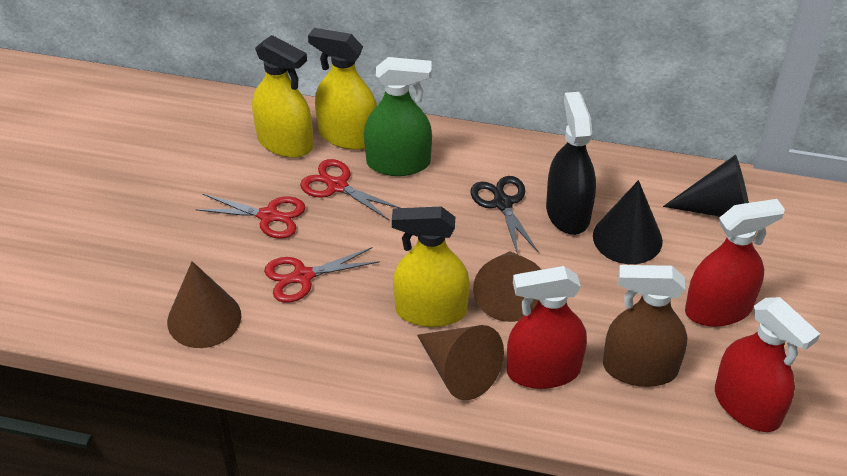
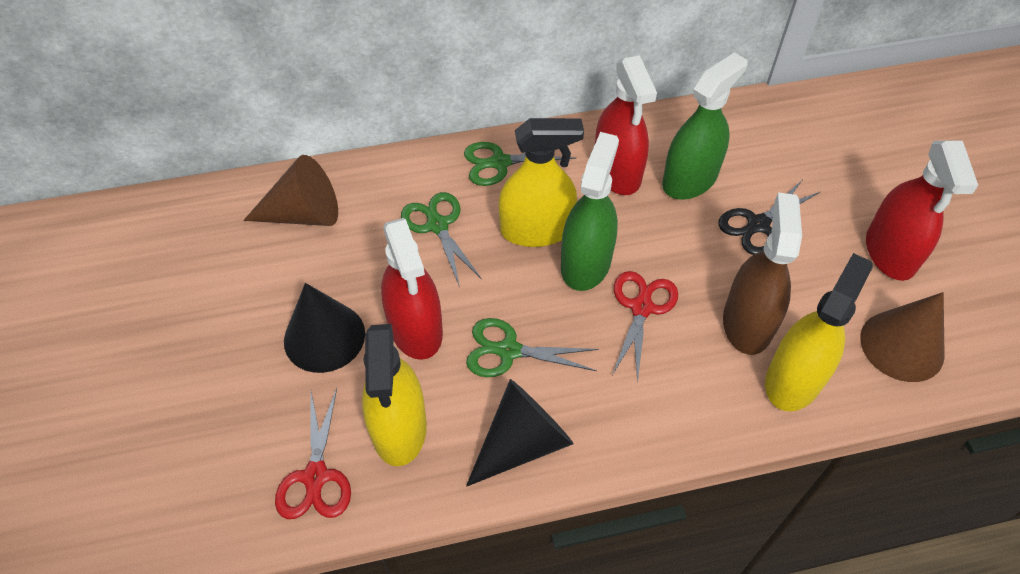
black spray bottle: 1 -> 0
brown cone: 3 -> 2
green scissors: 0 -> 3
green spray bottle: 1 -> 2
red scissors: 3 -> 2

